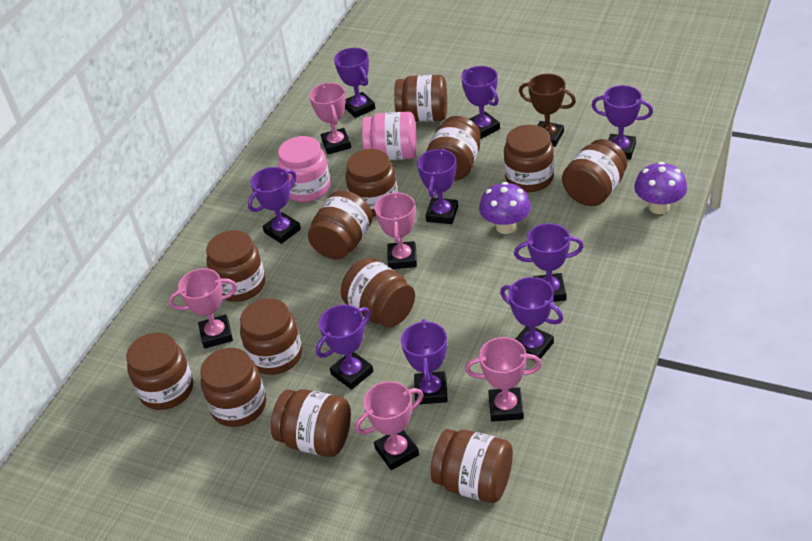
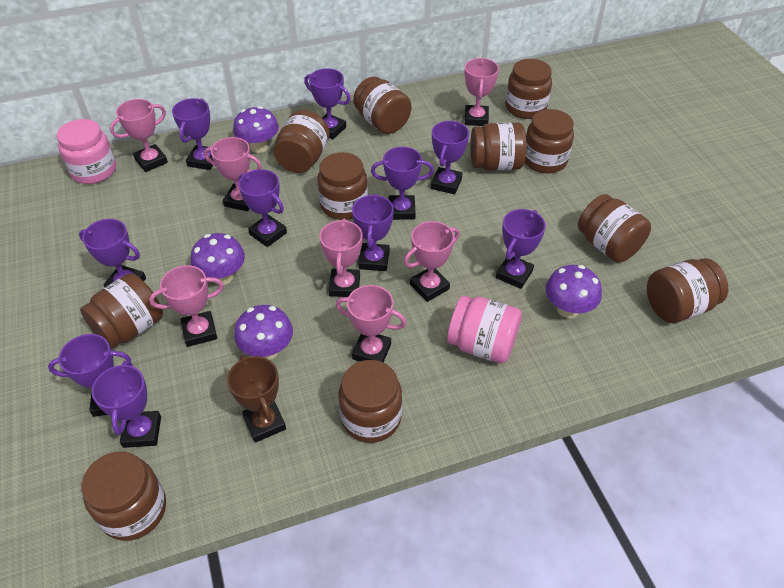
brown jar: 13 -> 11
pink trophy: 5 -> 7
purple mushroom: 2 -> 4
purple trophy: 9 -> 10

